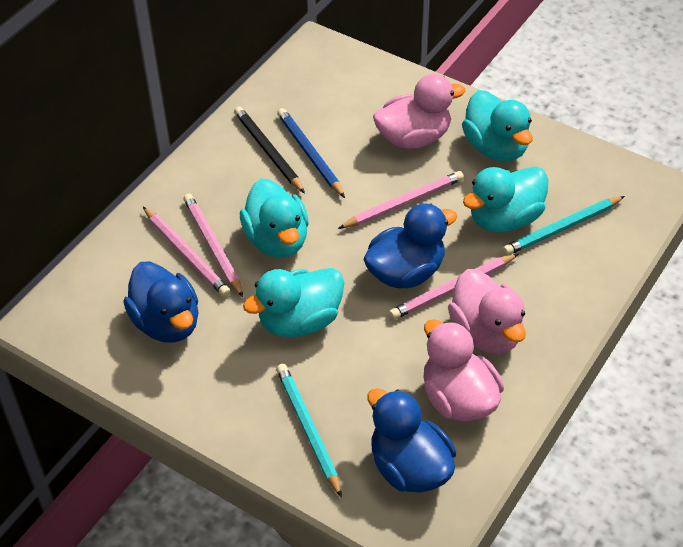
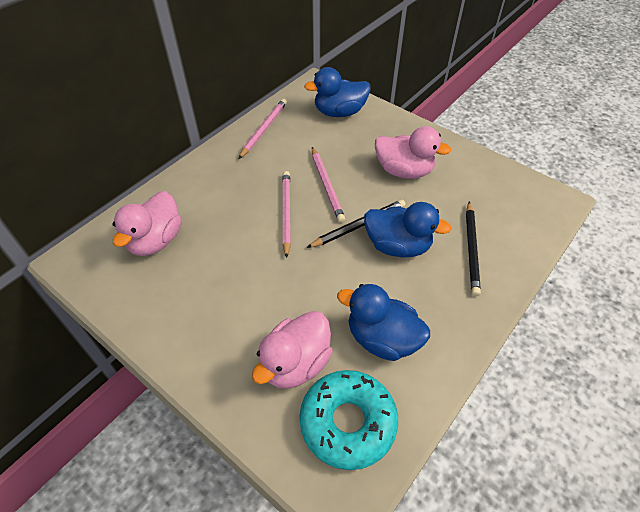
black pencil: 1 -> 2
blue pencil: 1 -> 0
pink pencil: 4 -> 3
turquoise donut: 0 -> 1
turquoise duck: 4 -> 0
turquoise pencil: 2 -> 0

